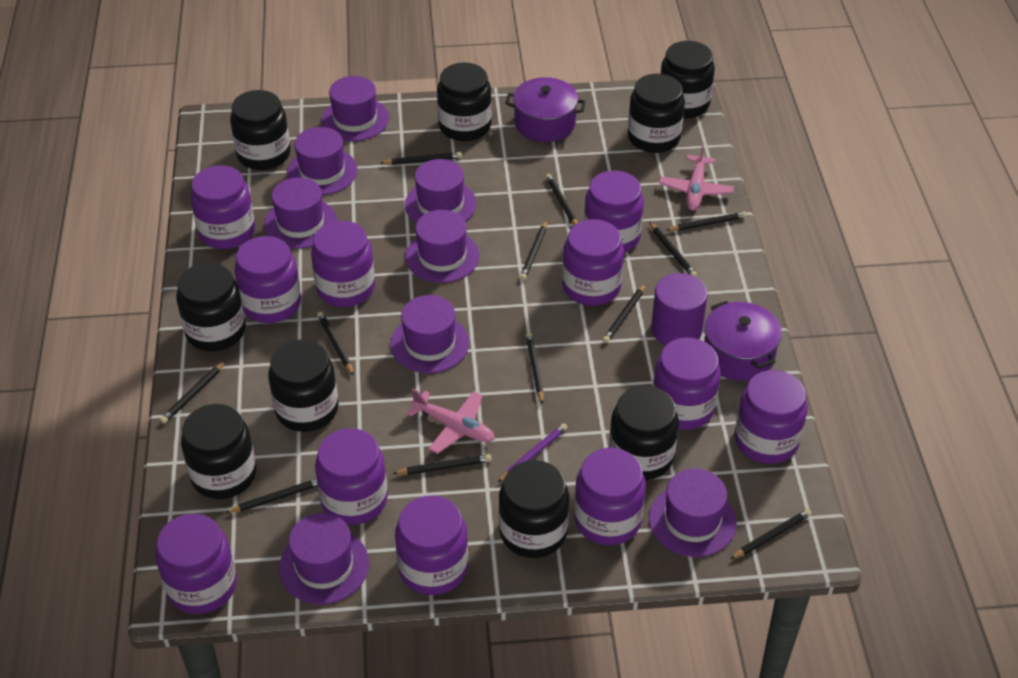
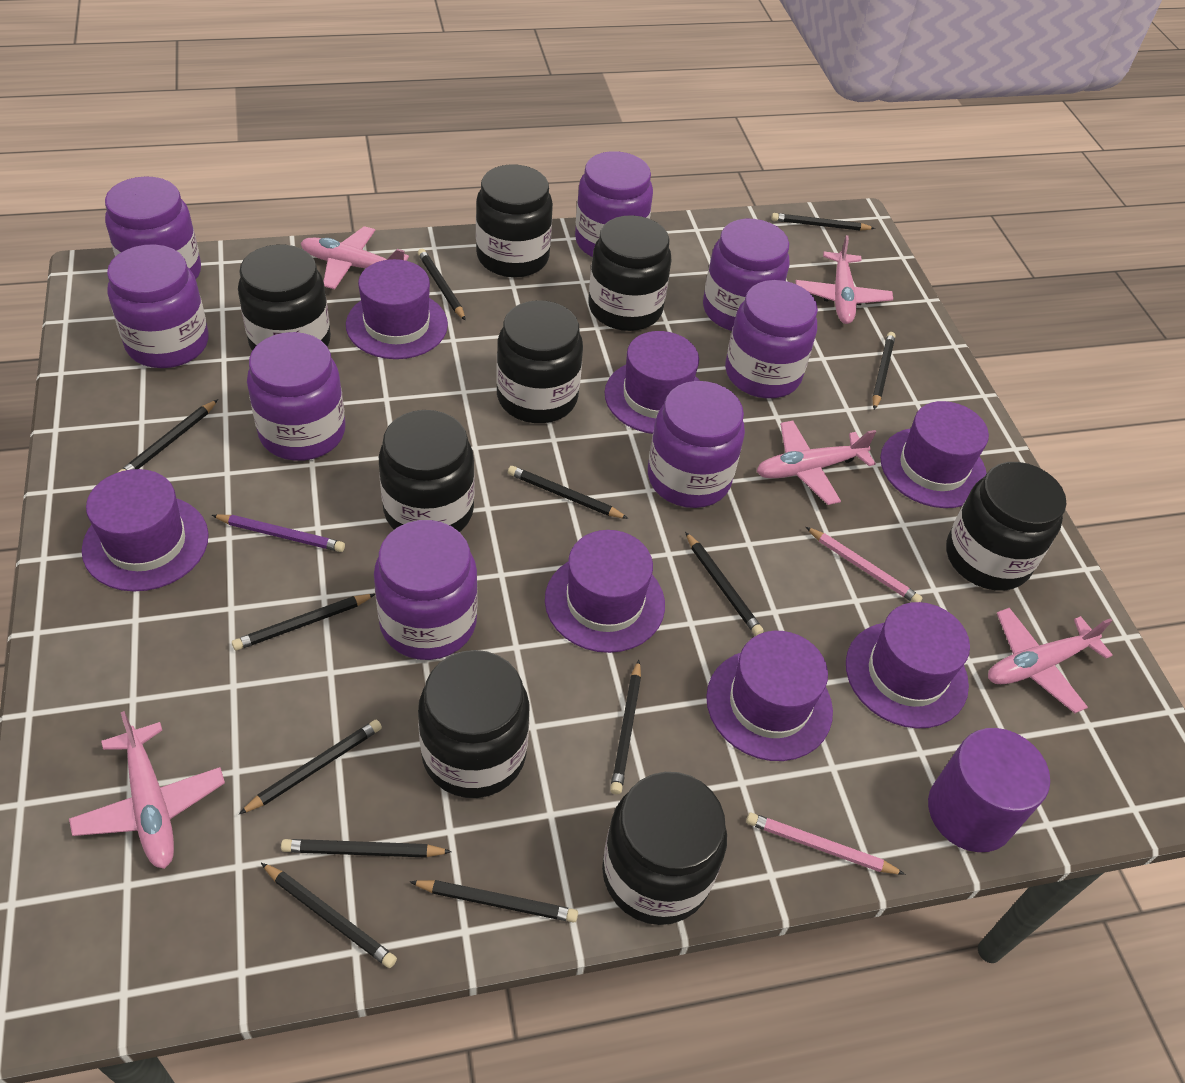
black jar: 9 -> 8
pink pencil: 0 -> 2
pink plane: 2 -> 5
purple hat: 8 -> 7
purple jar: 11 -> 8
purple pot: 2 -> 0

